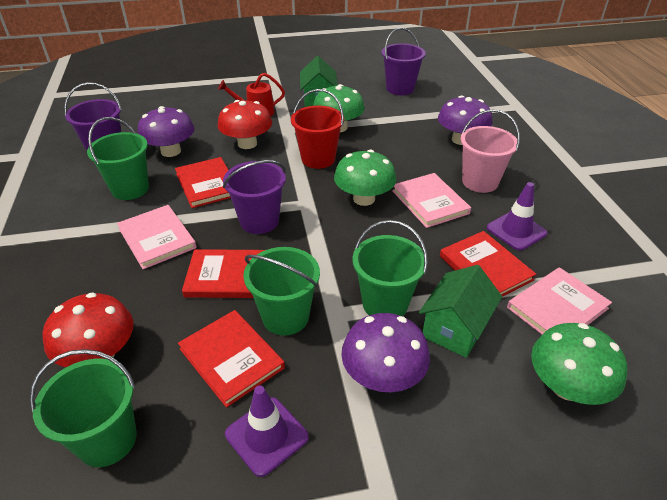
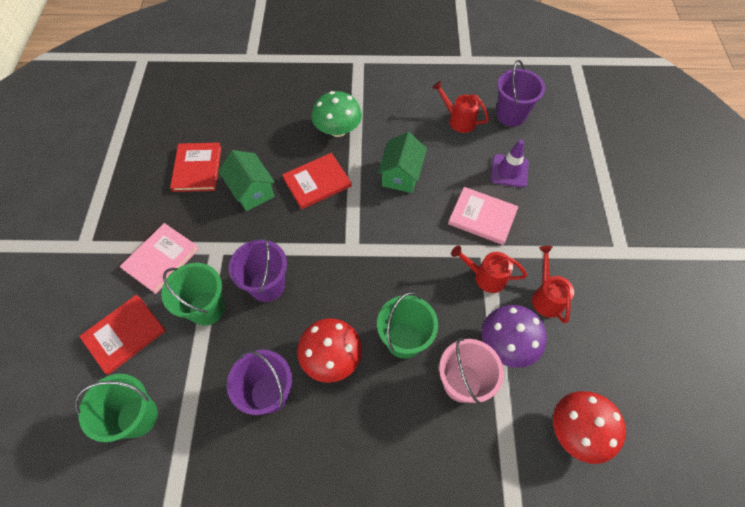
green bucket: 4 -> 3
green mushroom: 3 -> 1
pink book: 3 -> 2
purple mushroom: 3 -> 1
purple traffic cone: 2 -> 1
red book: 4 -> 3
red bucket: 1 -> 0
red watering can: 1 -> 3

